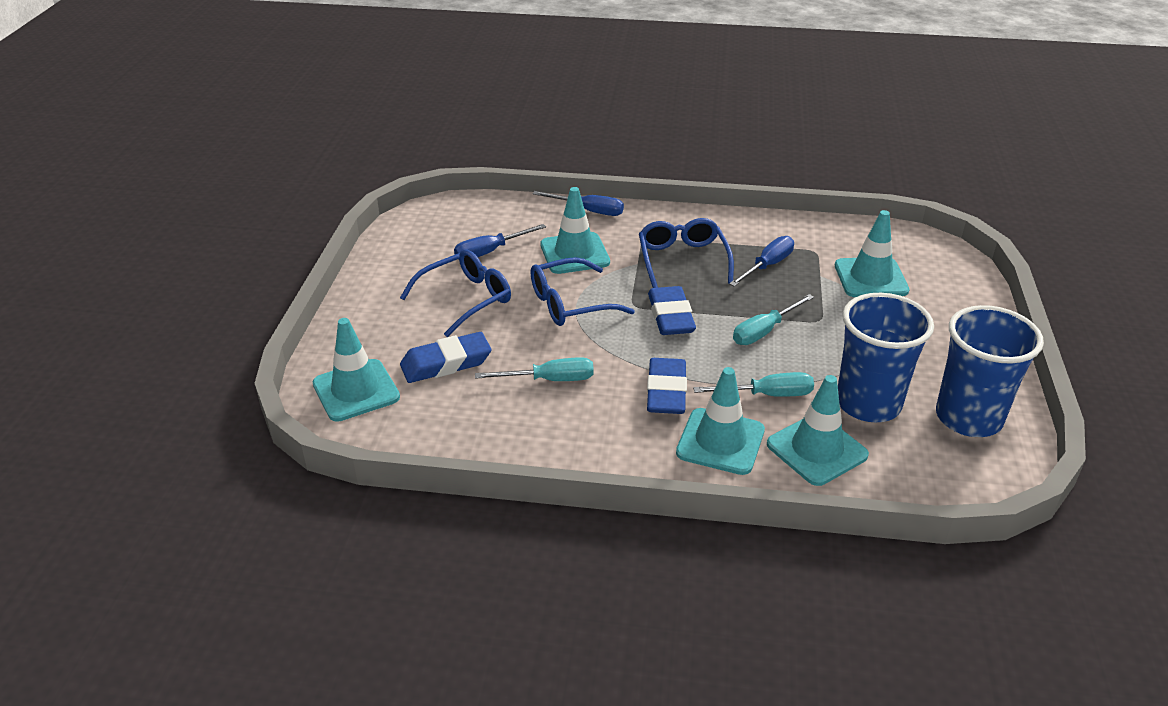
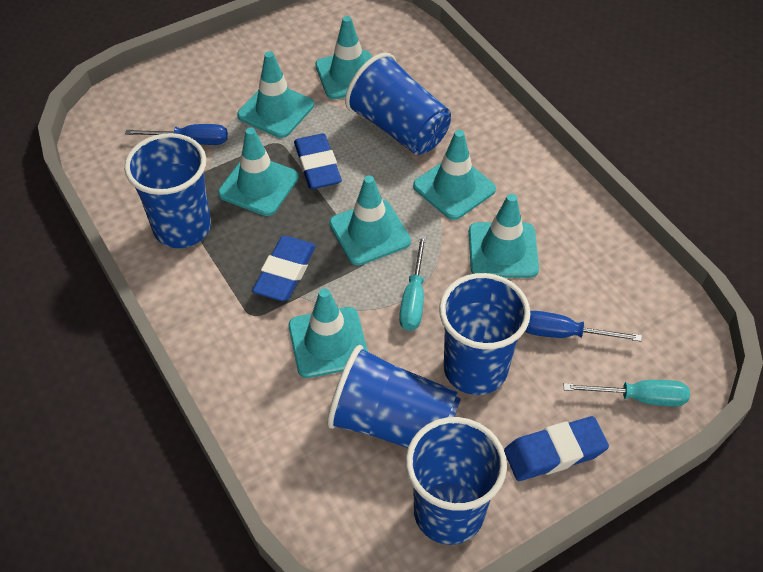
blue cup: 2 -> 5
blue glasses: 3 -> 0
blue screwdriver: 3 -> 2
turquoise screwdriver: 3 -> 2
turquoise traffic cone: 5 -> 7

